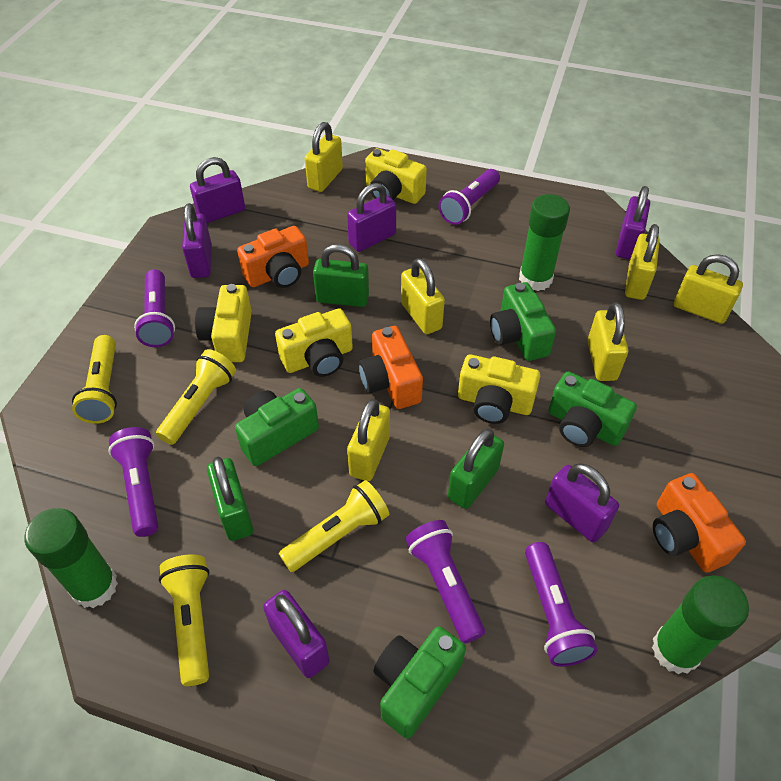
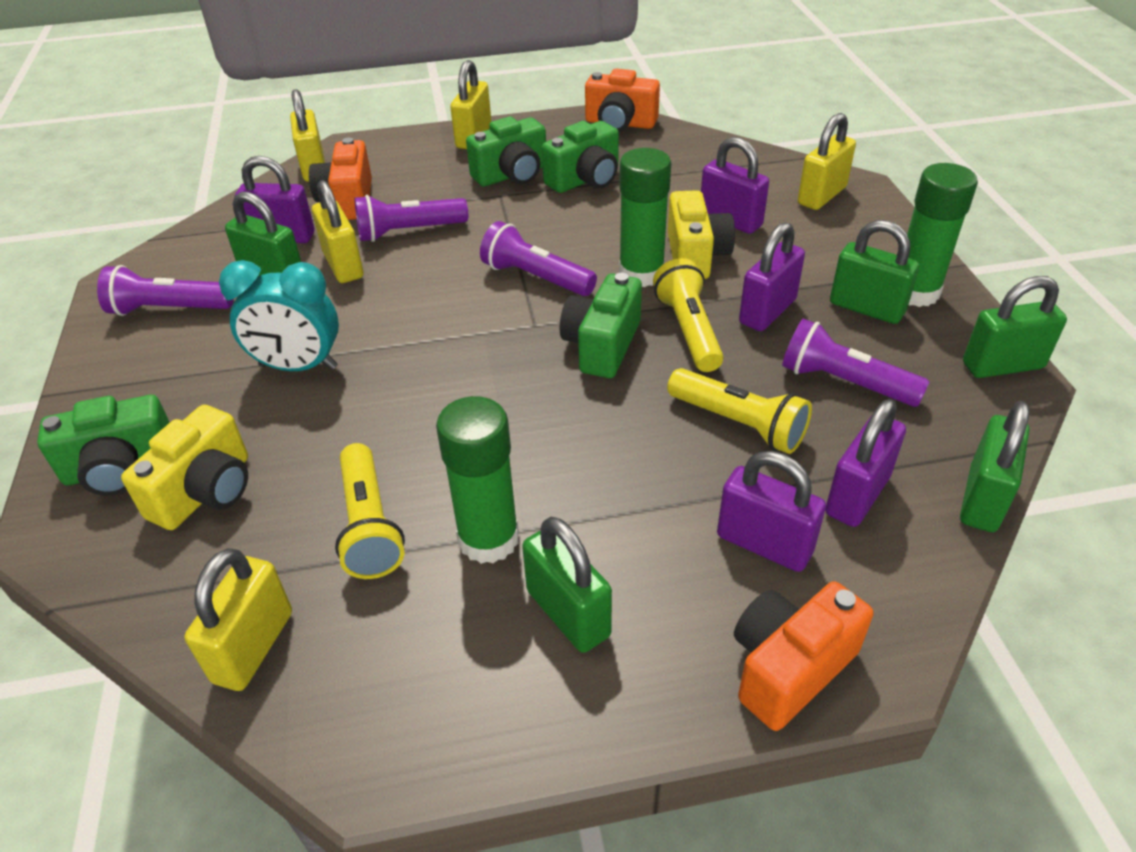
green padlock: 3 -> 5
purple flashlight: 5 -> 4
purple padlock: 6 -> 5
turquoise clock: 0 -> 1
yellow camera: 4 -> 2
yellow flashlight: 4 -> 3
yellow padlock: 6 -> 5

